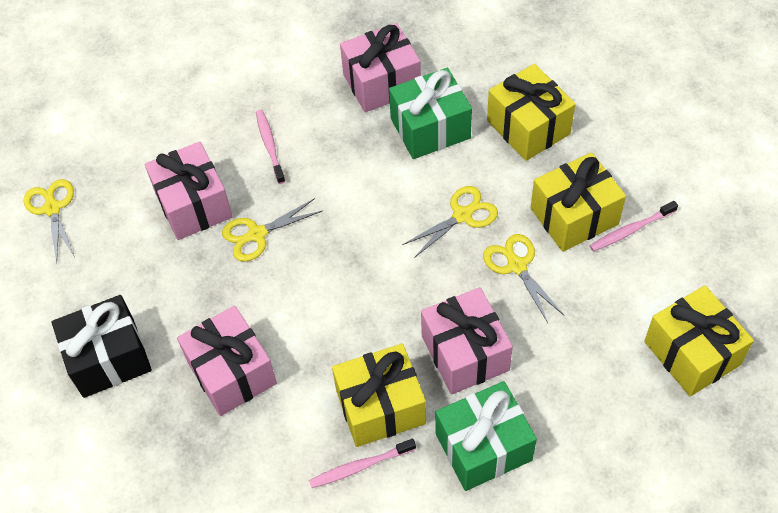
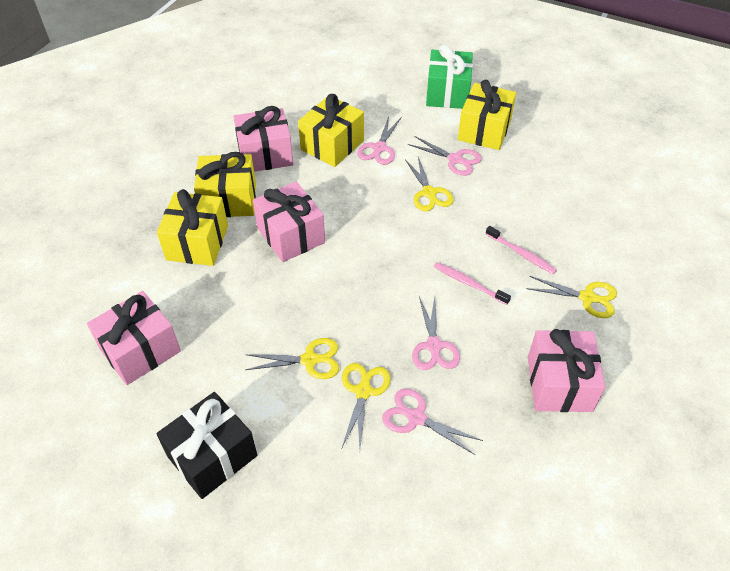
green gift: 2 -> 1
pink scissors: 0 -> 4
pink toothbrush: 3 -> 2

